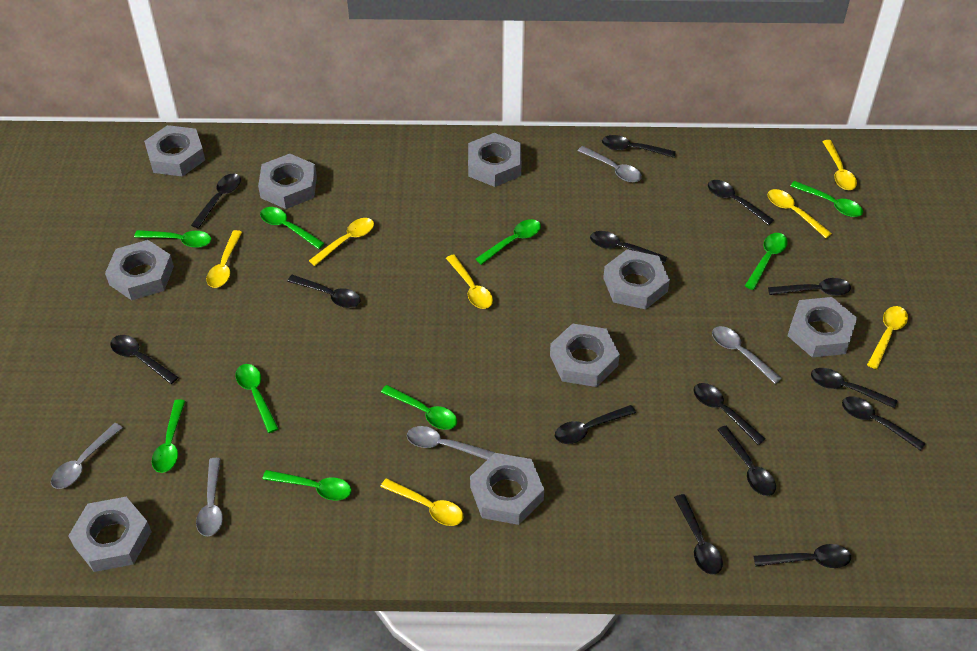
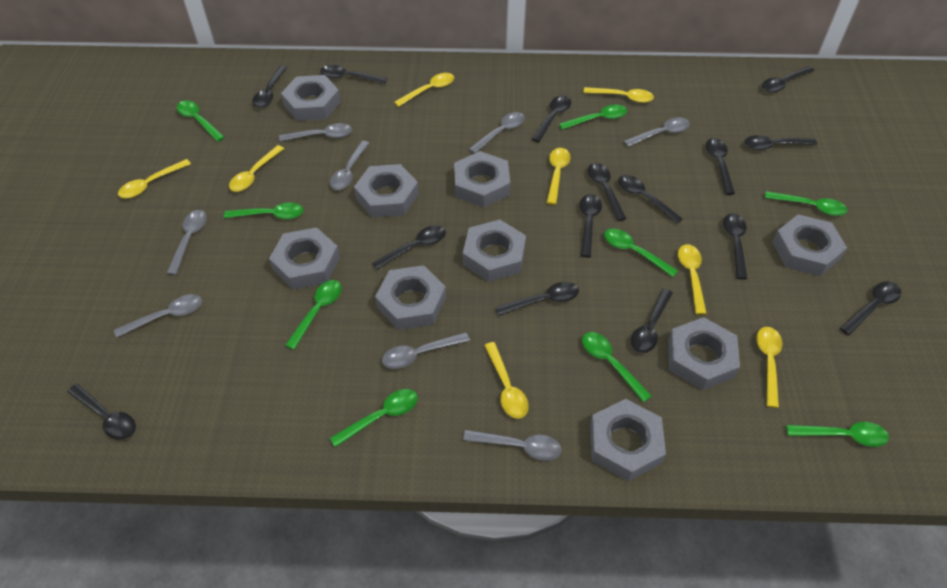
black spoon: 14 -> 15
grey spoon: 5 -> 8
yellow spoon: 7 -> 8

